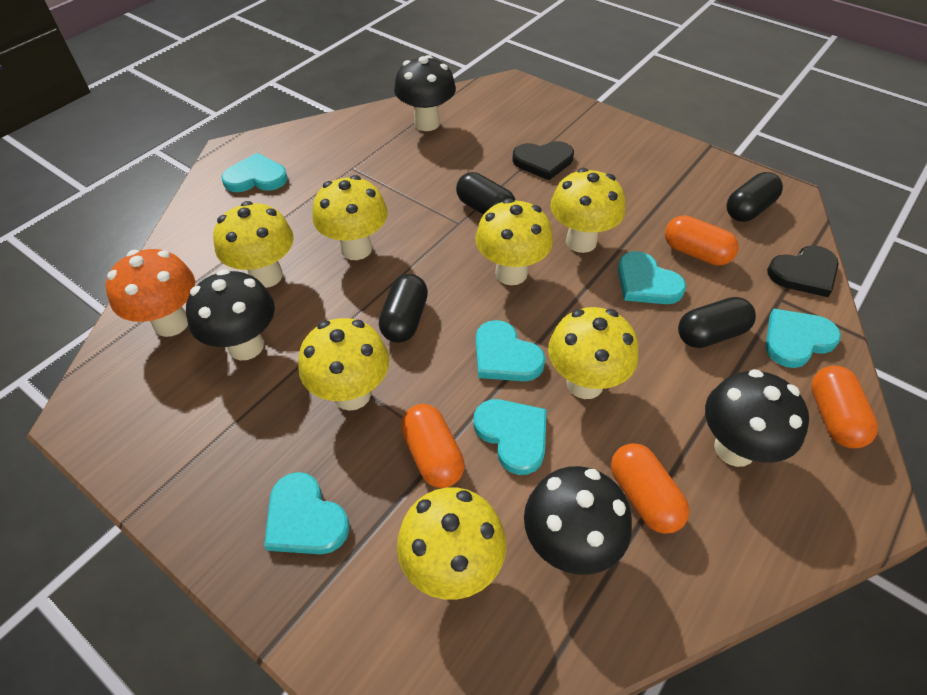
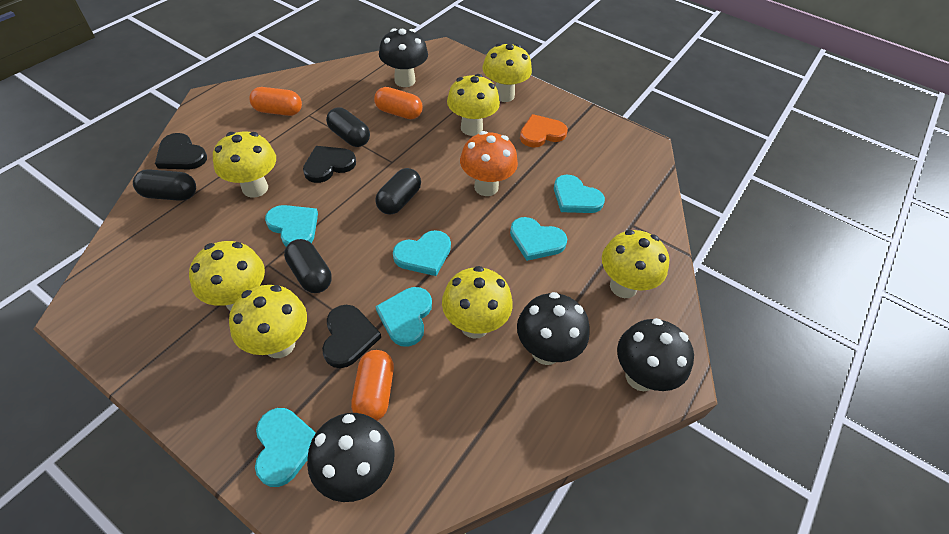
black heart: 2 -> 3
orange capsule: 4 -> 3
orange heart: 0 -> 1

